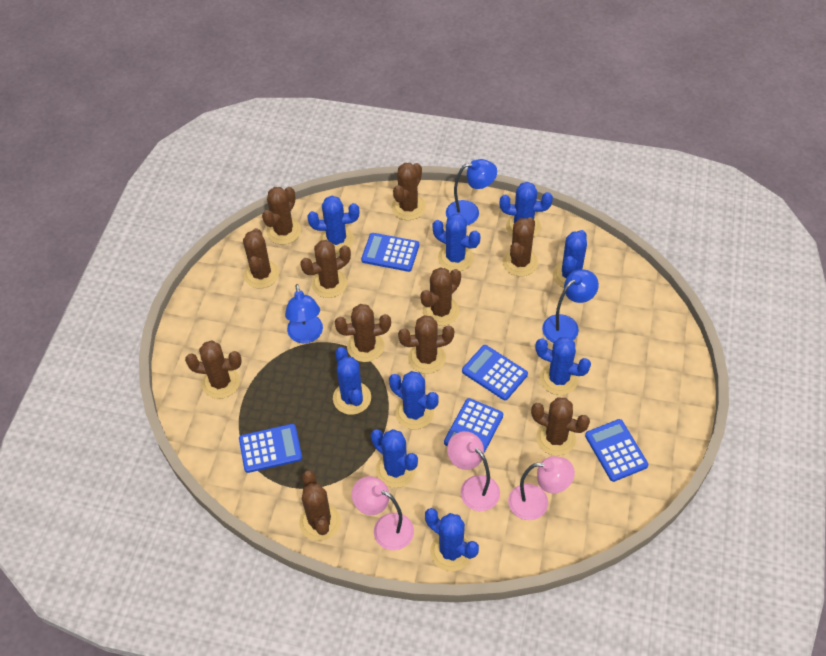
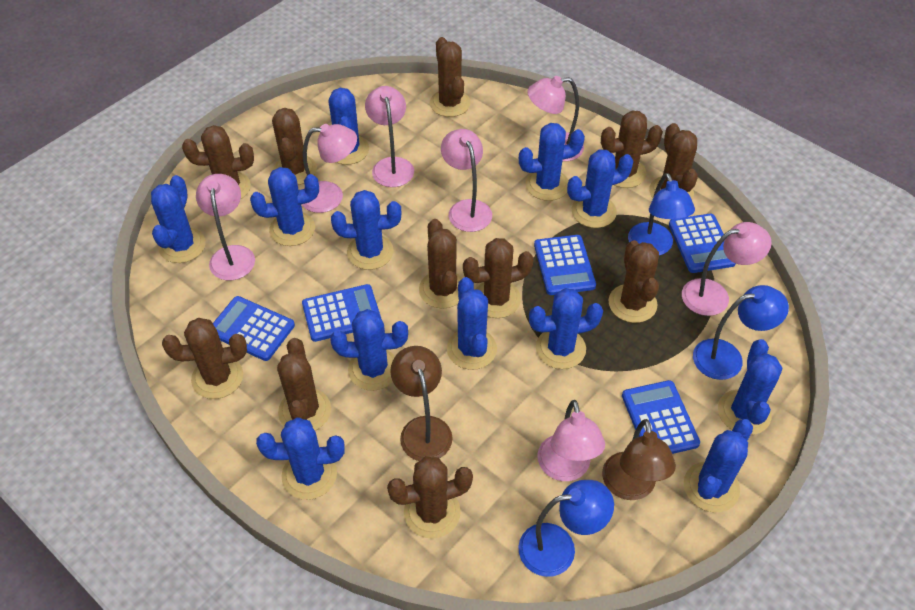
blue cactus: 9 -> 12
brown lamp: 0 -> 2
pink lamp: 3 -> 7

